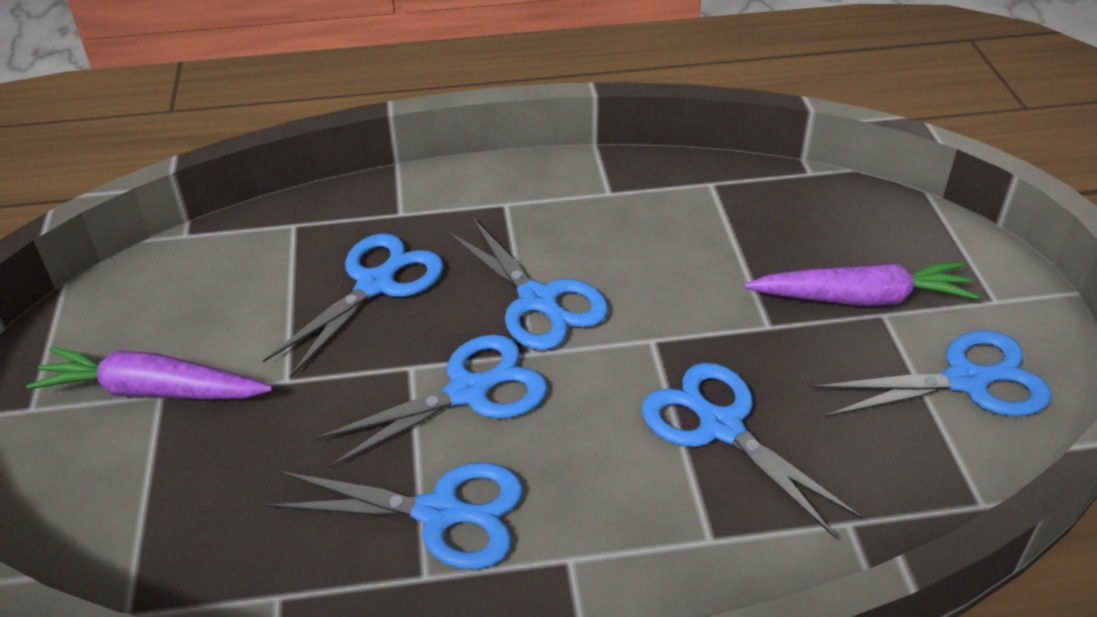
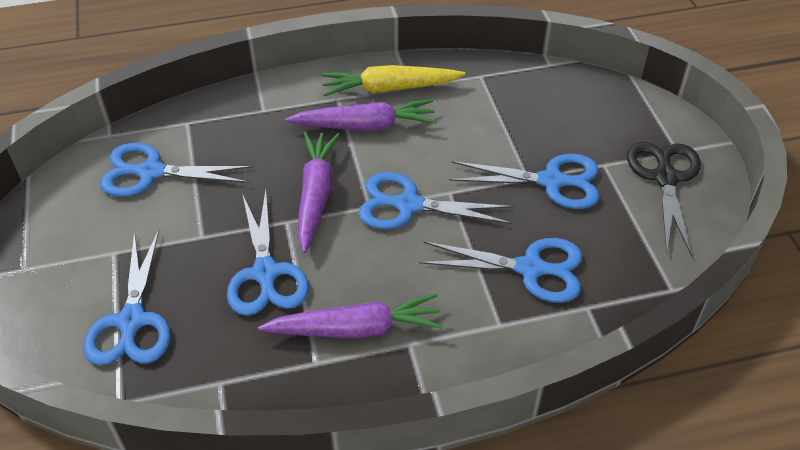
black scissors: 0 -> 1
purple carrot: 2 -> 3
yellow carrot: 0 -> 1

